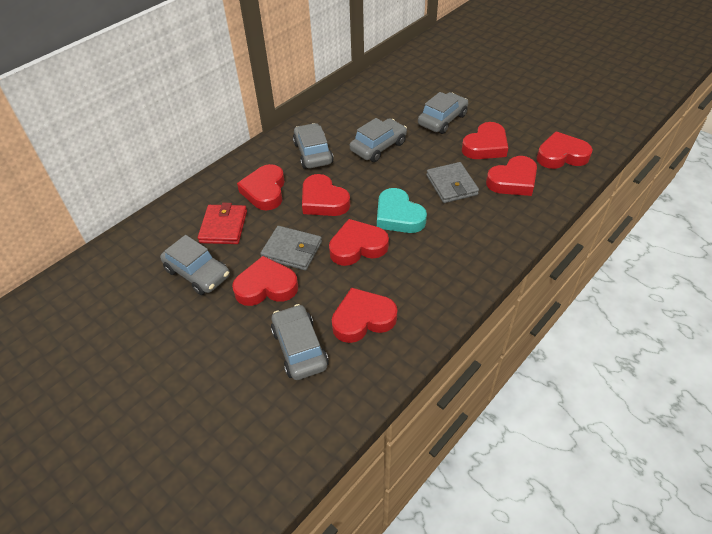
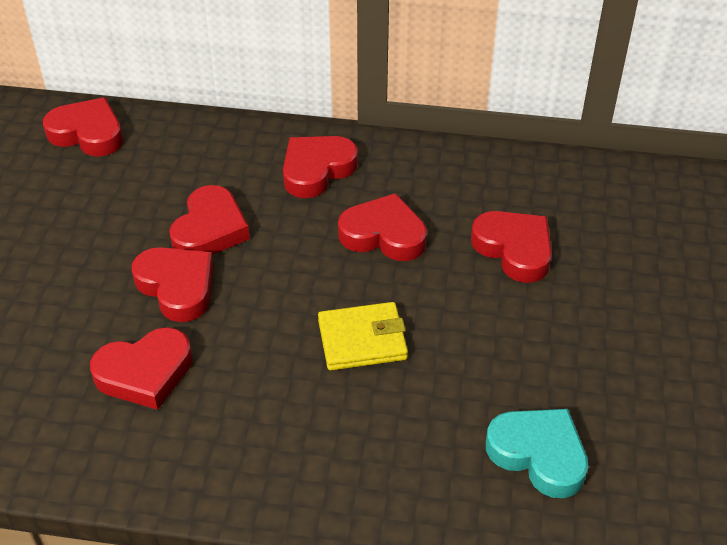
grey car: 5 -> 0
grey wallet: 2 -> 0
red heart: 8 -> 7
red wallet: 1 -> 0
yellow wallet: 0 -> 1

